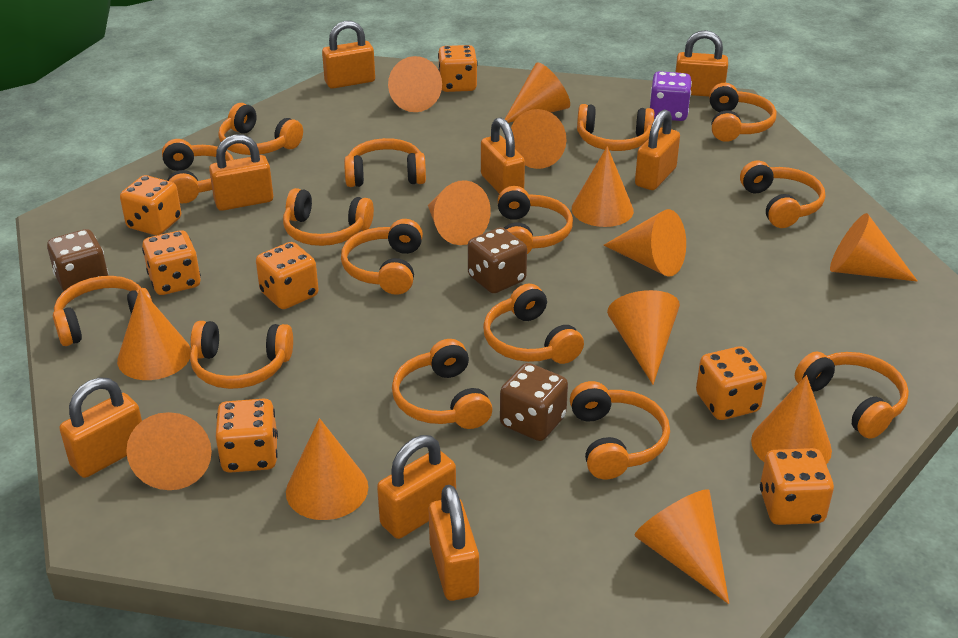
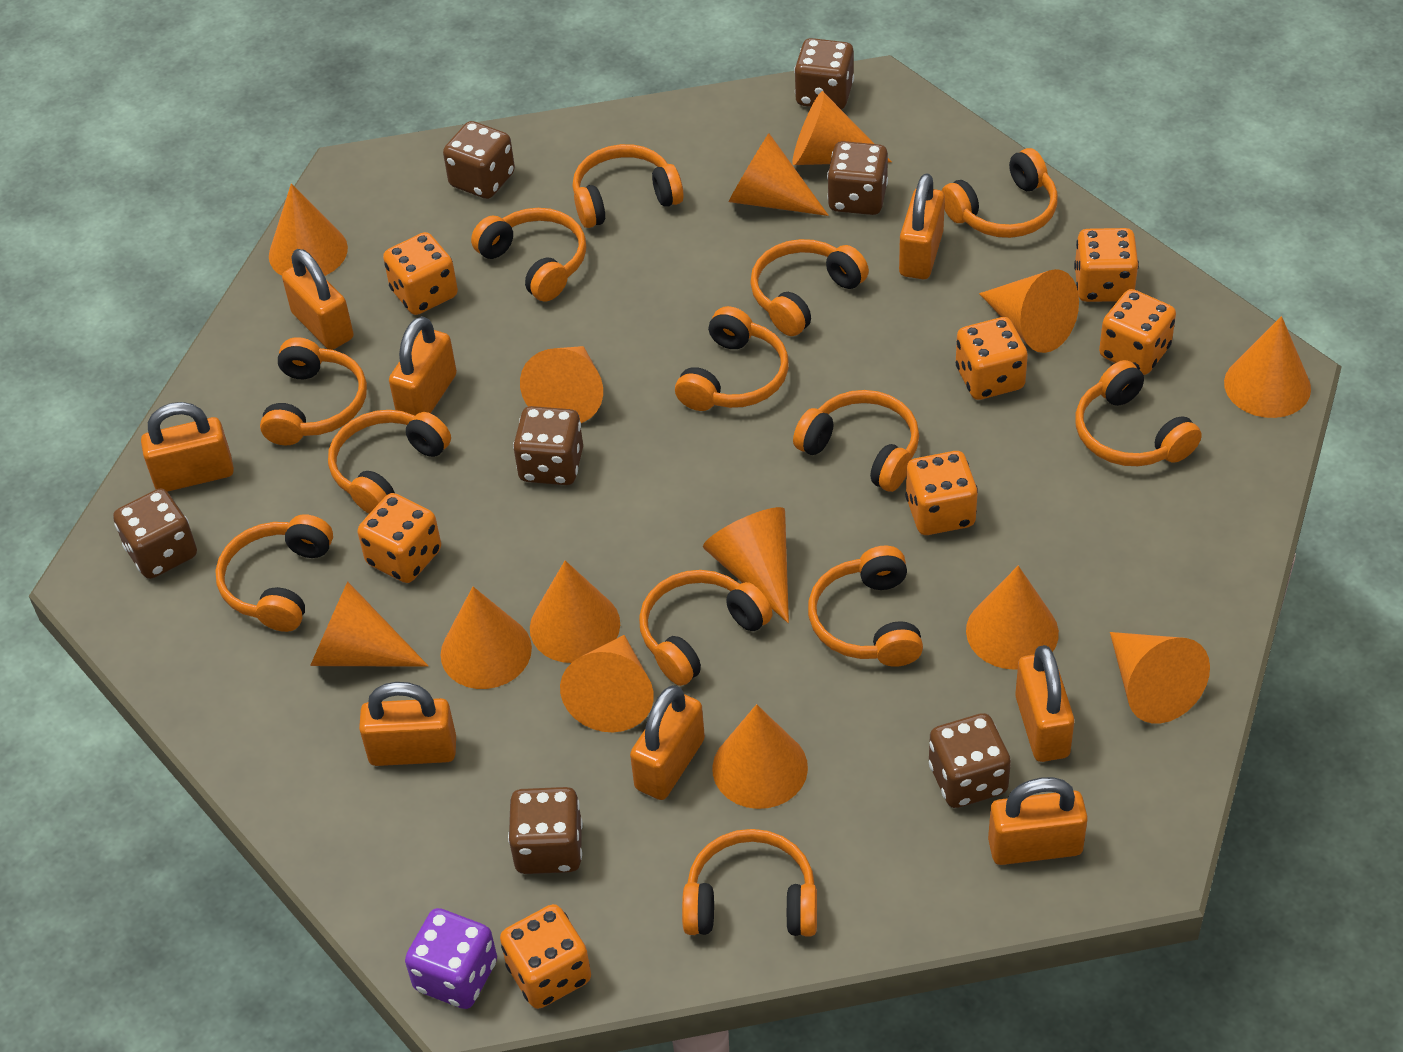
brown dice: 3 -> 7
orange cone: 13 -> 14
orange headphones: 15 -> 13

